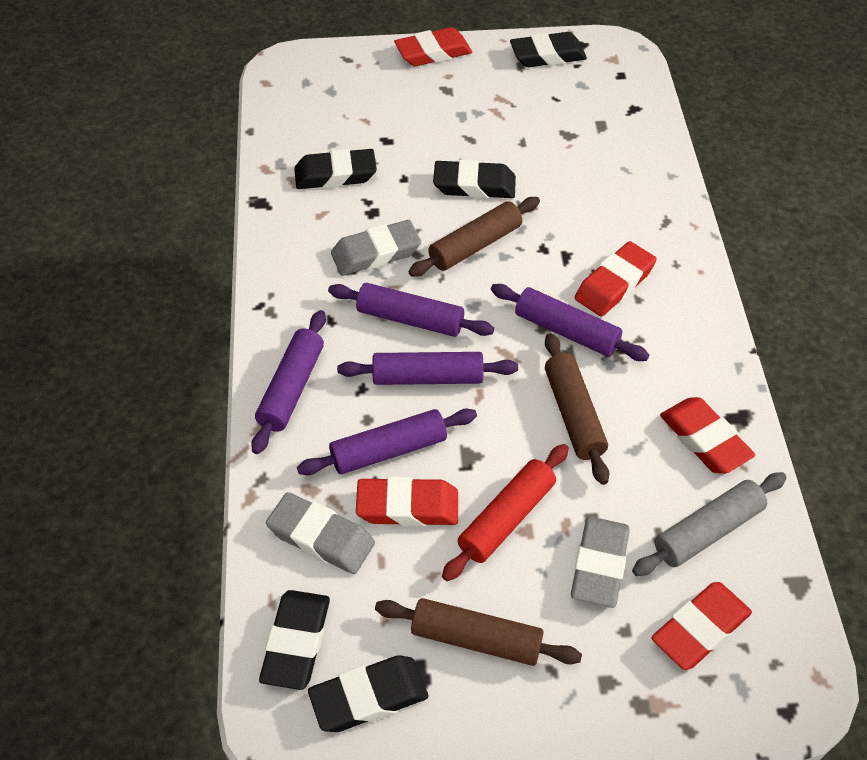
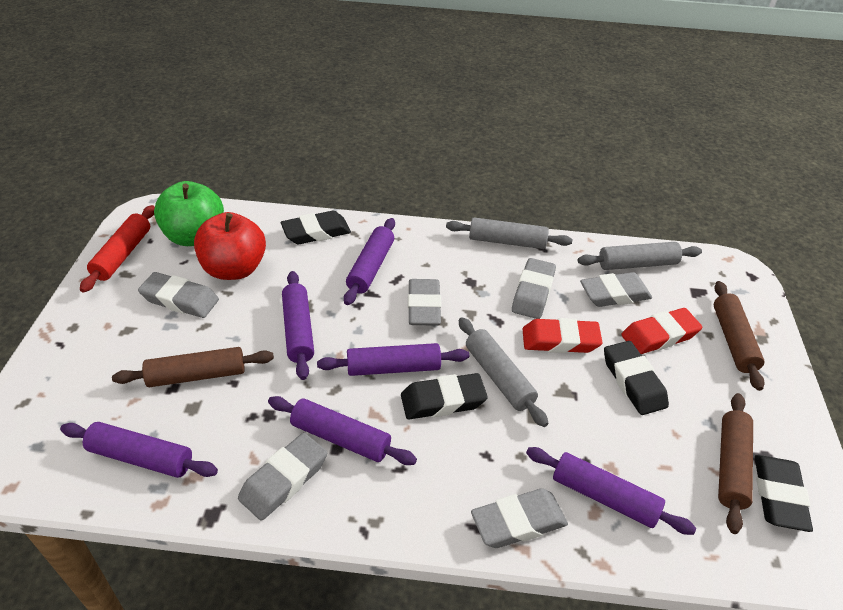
black eraser: 5 -> 4
green apple: 0 -> 1
grey eraser: 3 -> 6
grey rolling pin: 1 -> 3
purple rolling pin: 5 -> 6
red apple: 0 -> 1
red eraser: 5 -> 2

